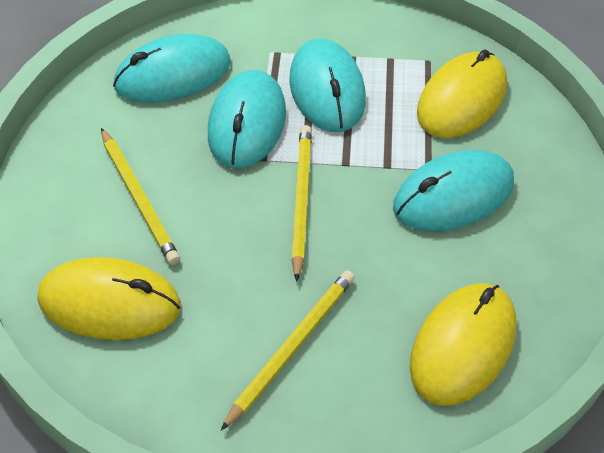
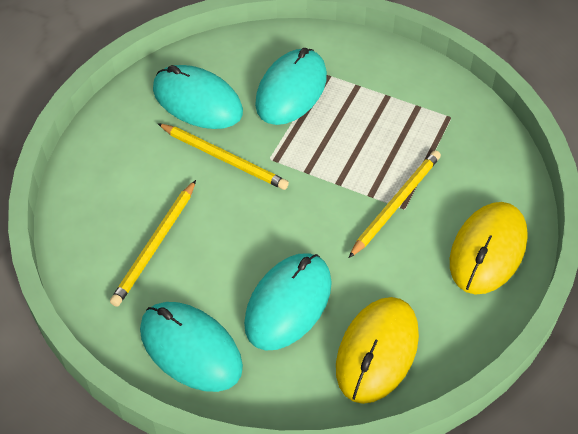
yellow mouse: 3 -> 2

